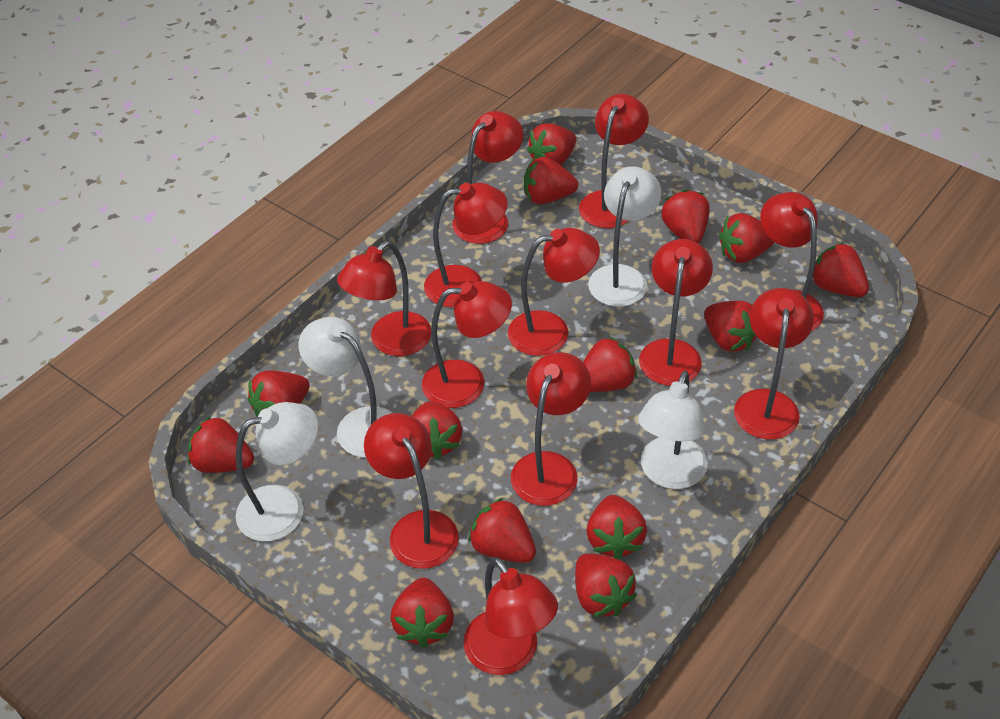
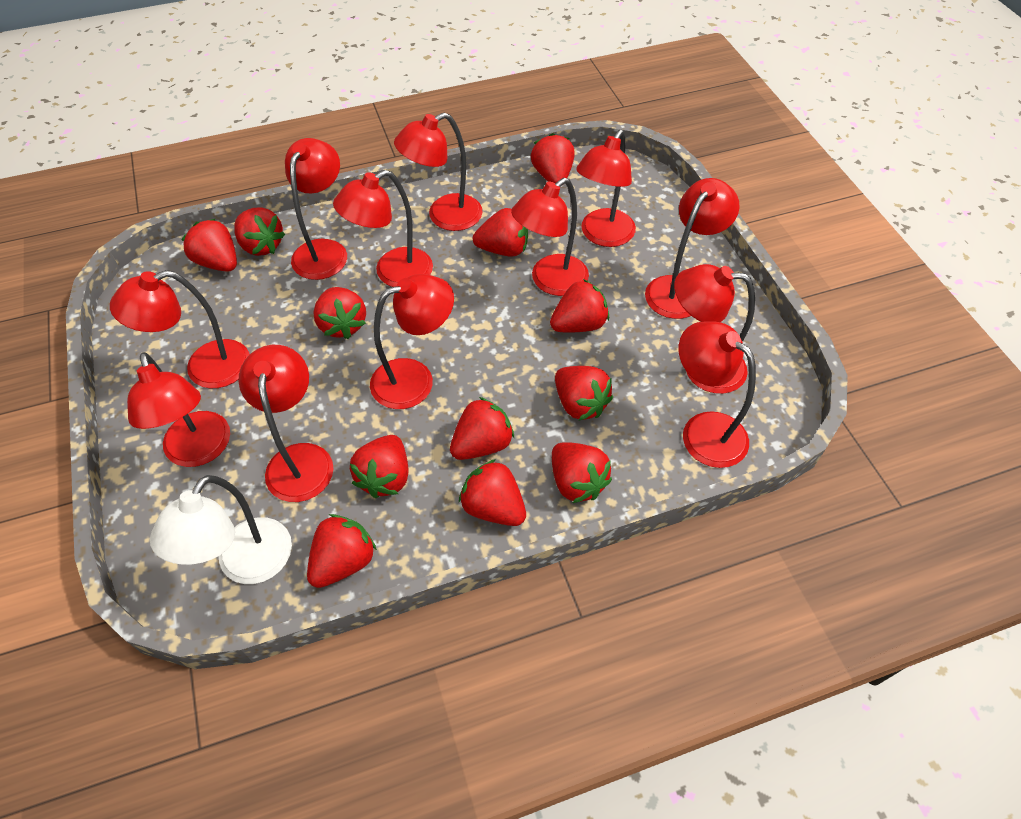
red strawberry: 14 -> 12
white lamp: 4 -> 1

